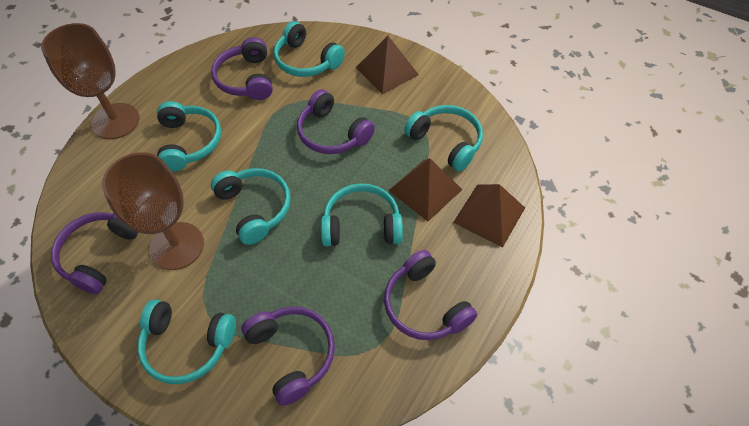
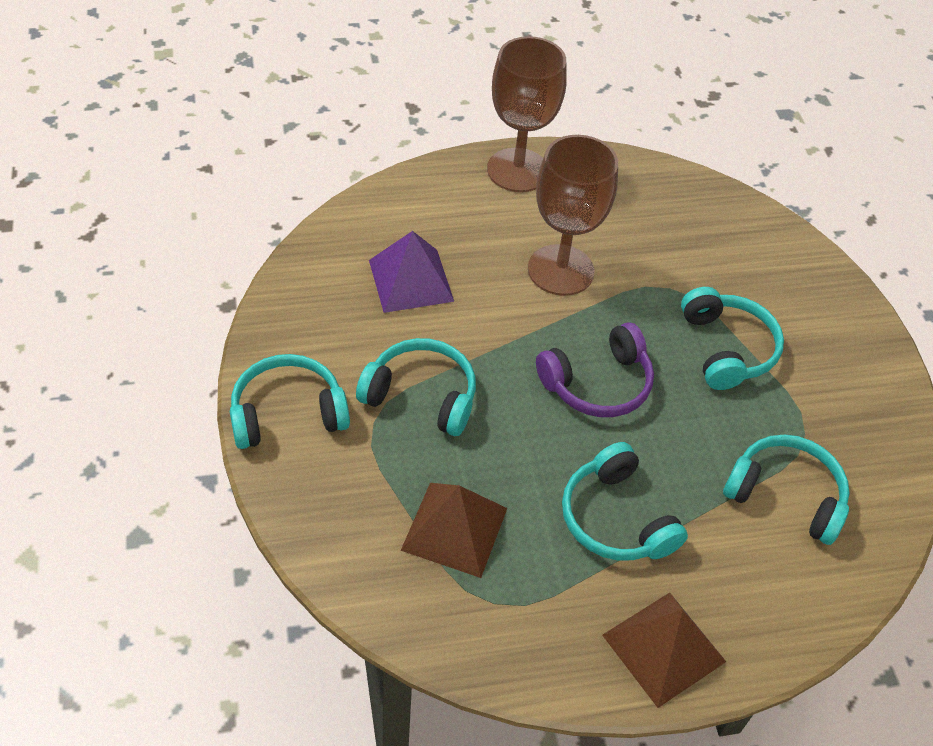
brown pyramid: 3 -> 2
purple headphones: 5 -> 1
purple pyramid: 0 -> 1
turquoise headphones: 6 -> 5

